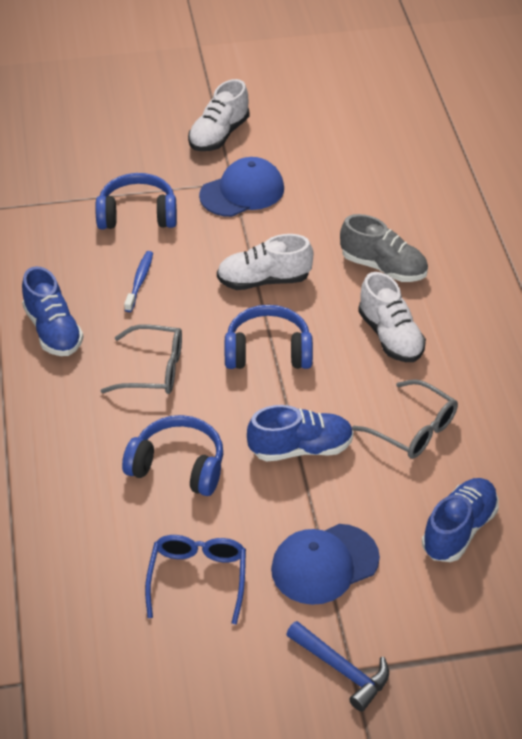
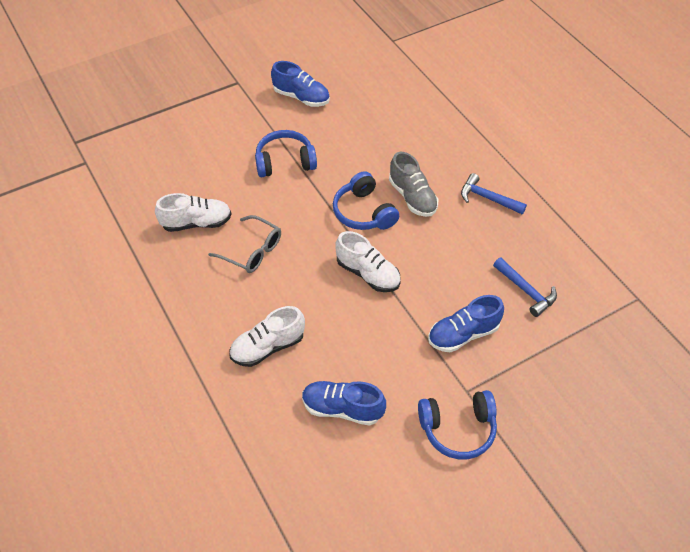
blue cap: 2 -> 0
blue glasses: 1 -> 0
blue hammer: 1 -> 2
blue toothbrush: 1 -> 0
grey glasses: 2 -> 1

